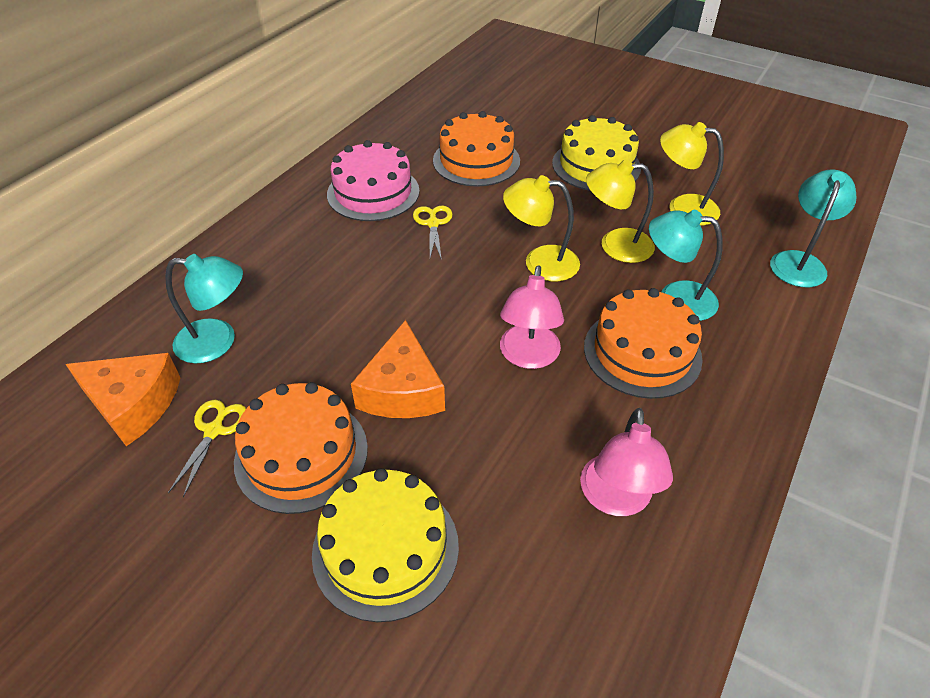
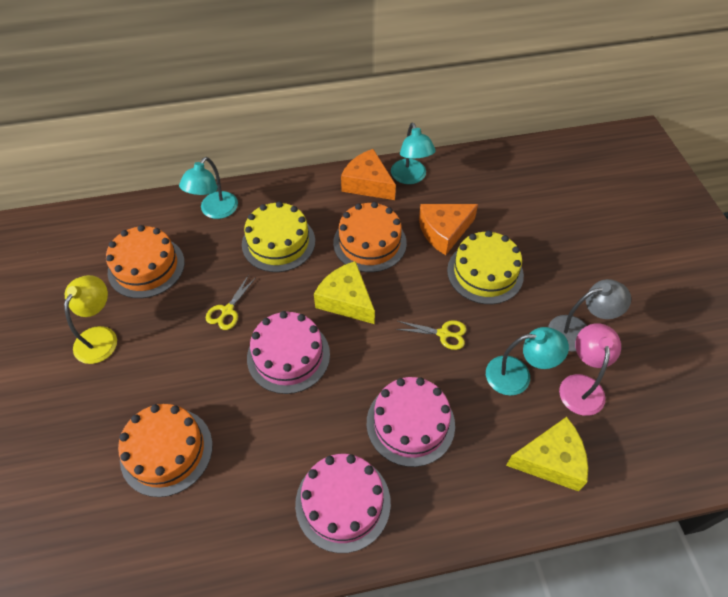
grey lamp: 0 -> 1
pink cake: 1 -> 3
pink lamp: 2 -> 1
yellow cheese: 0 -> 2
yellow lamp: 3 -> 1

